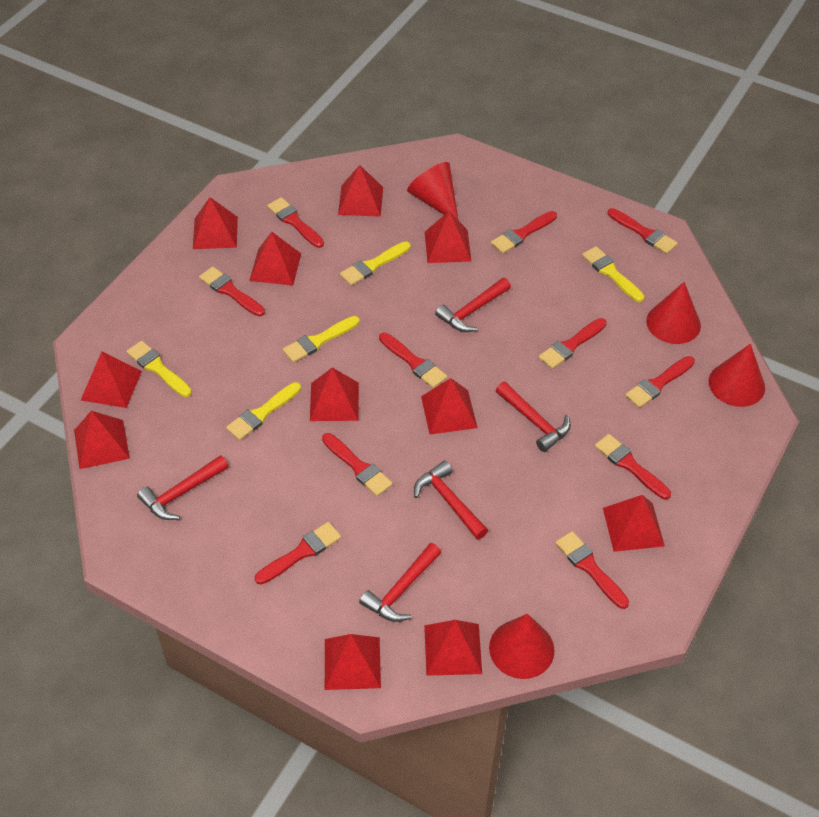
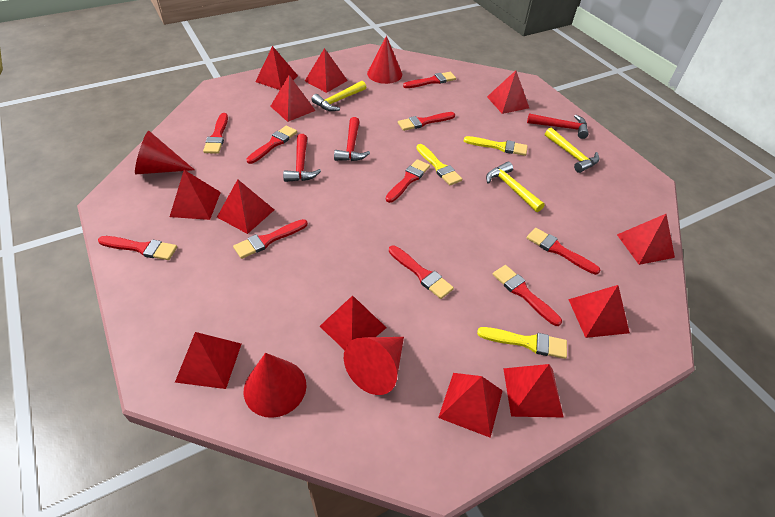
red brush: 11 -> 10
red hammer: 5 -> 3
red pyramid: 11 -> 12
yellow brush: 5 -> 3
yellow hammer: 0 -> 3

